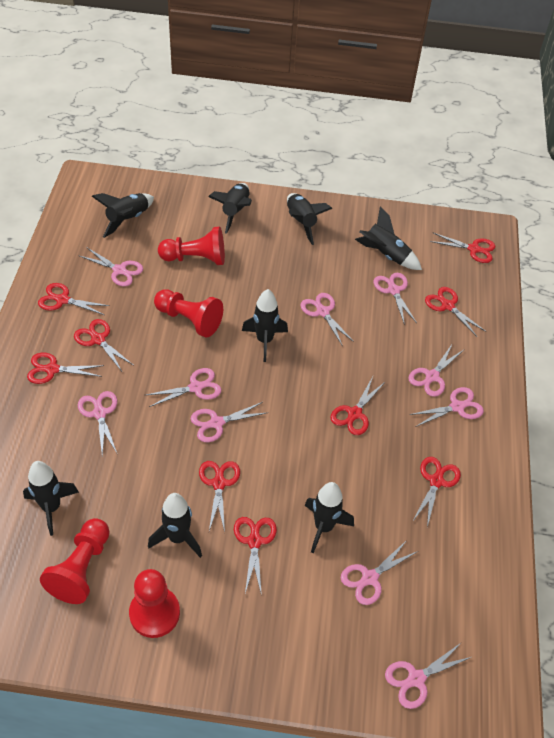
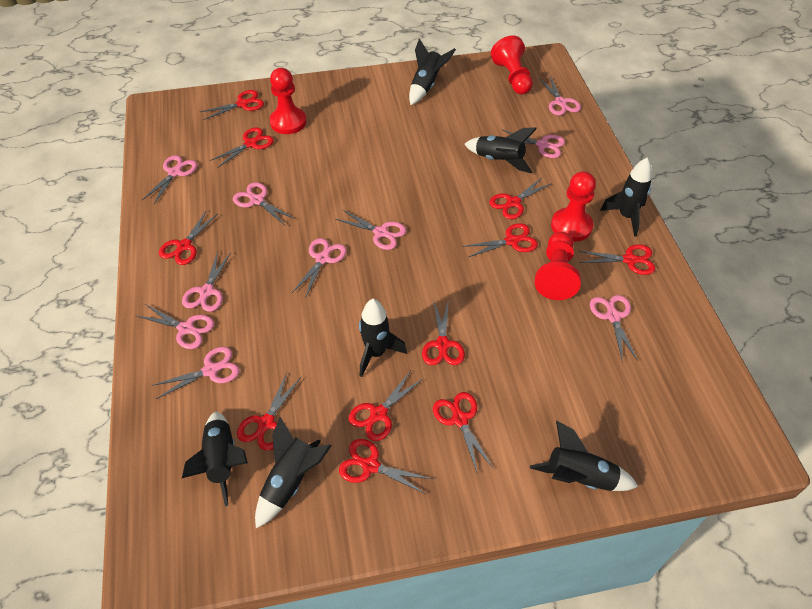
black rocket: 8 -> 7
red scissors: 9 -> 11

